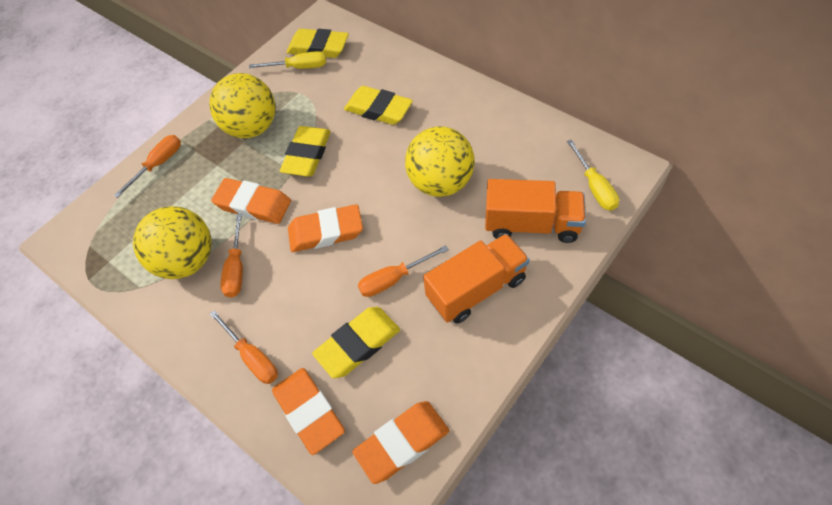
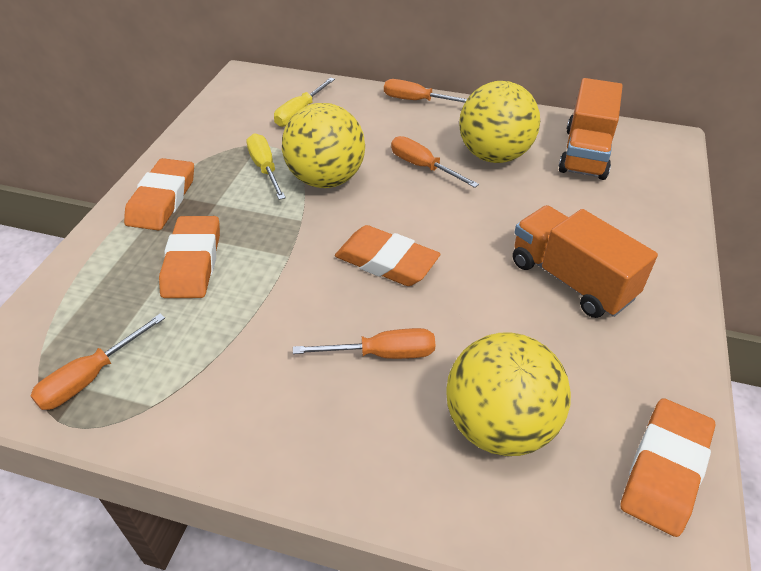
yellow eraser: 4 -> 0

